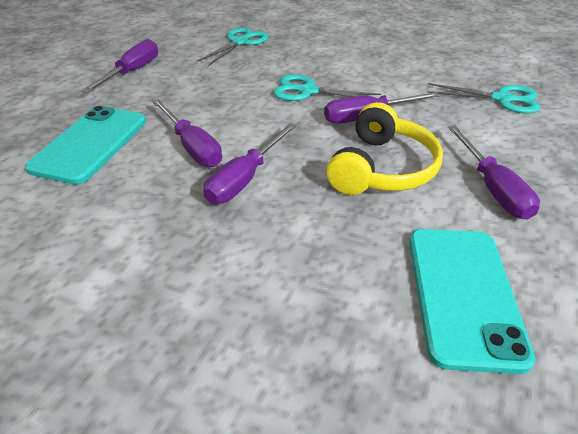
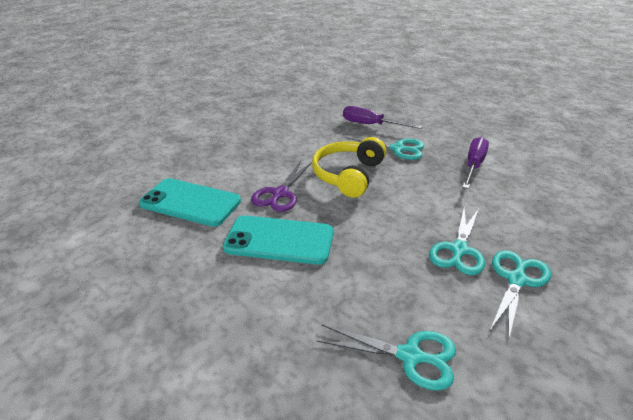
purple scissors: 0 -> 1
purple screwdriver: 5 -> 2
turquoise scissors: 3 -> 4

